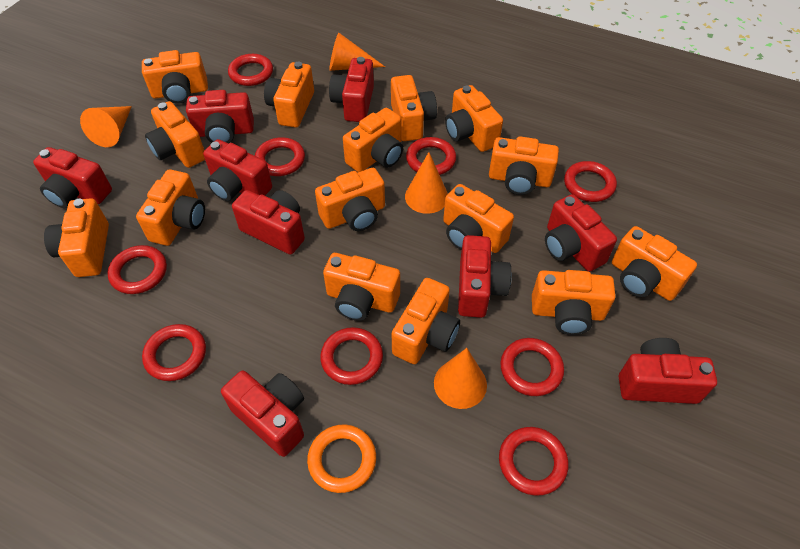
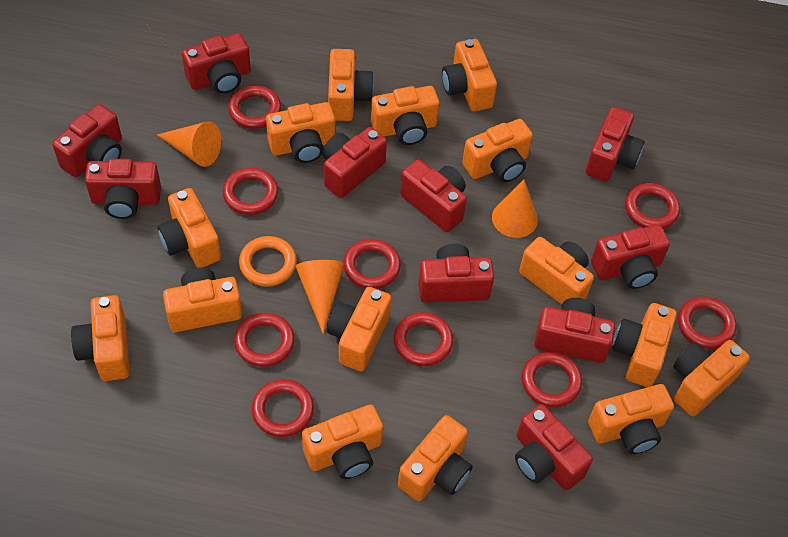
orange cone: 4 -> 3
red camera: 9 -> 10

